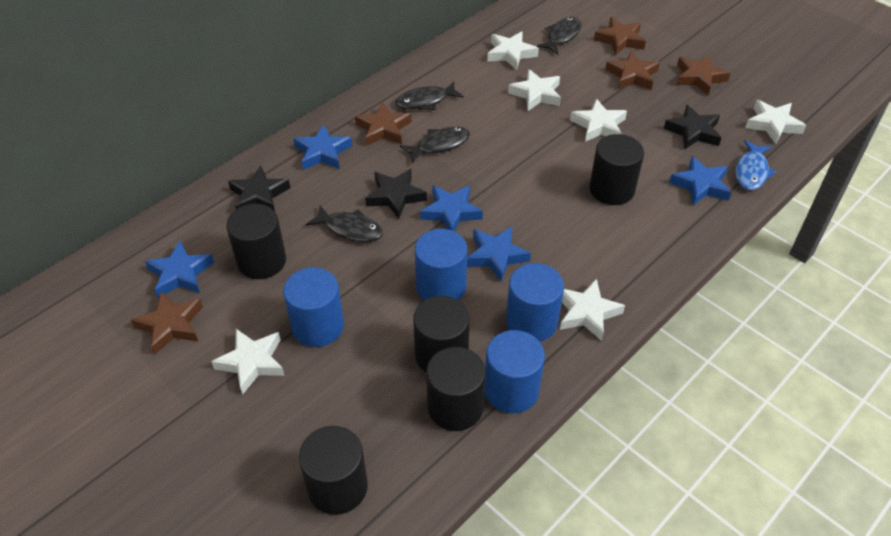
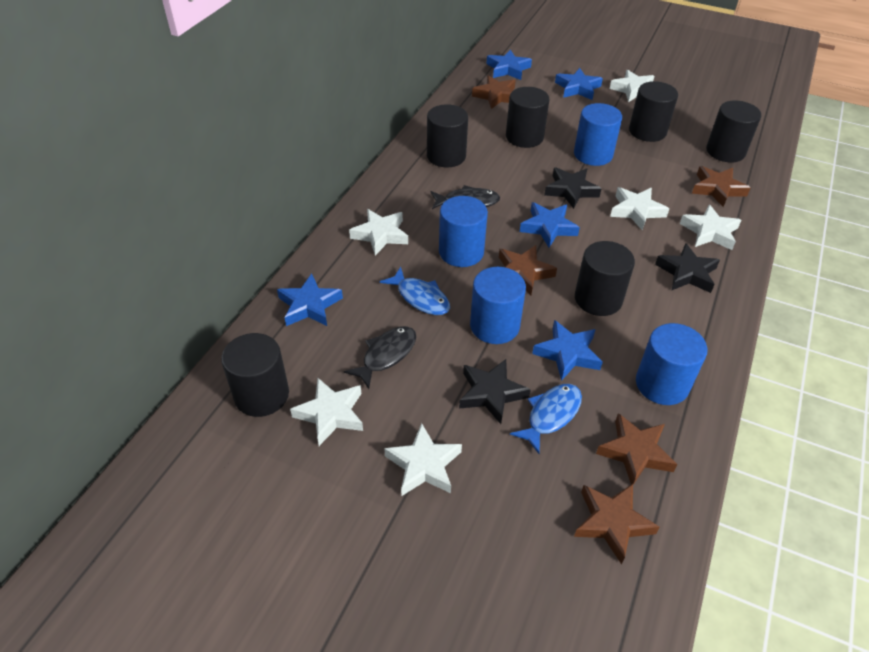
black cylinder: 5 -> 6
black fish: 4 -> 2
blue fish: 1 -> 2

